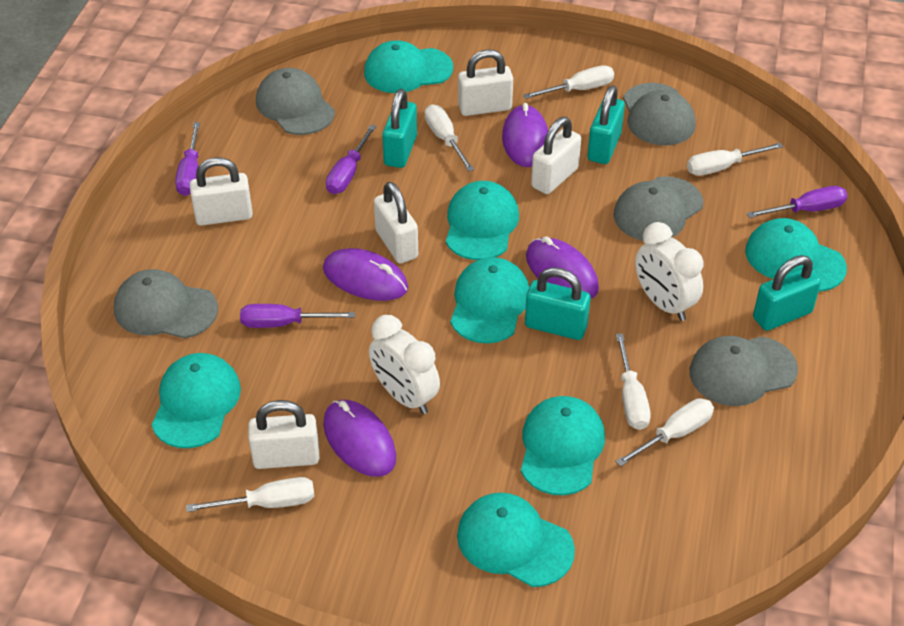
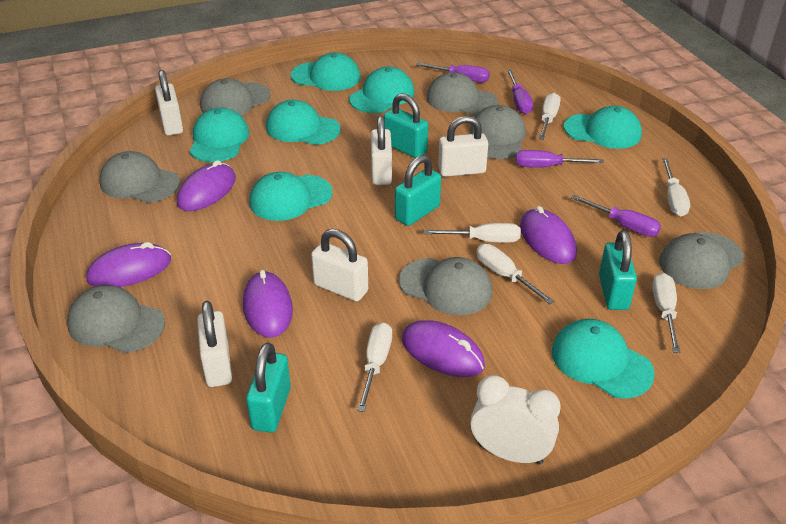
grey cap: 5 -> 7
purple mouse: 4 -> 5
white clock: 2 -> 1

